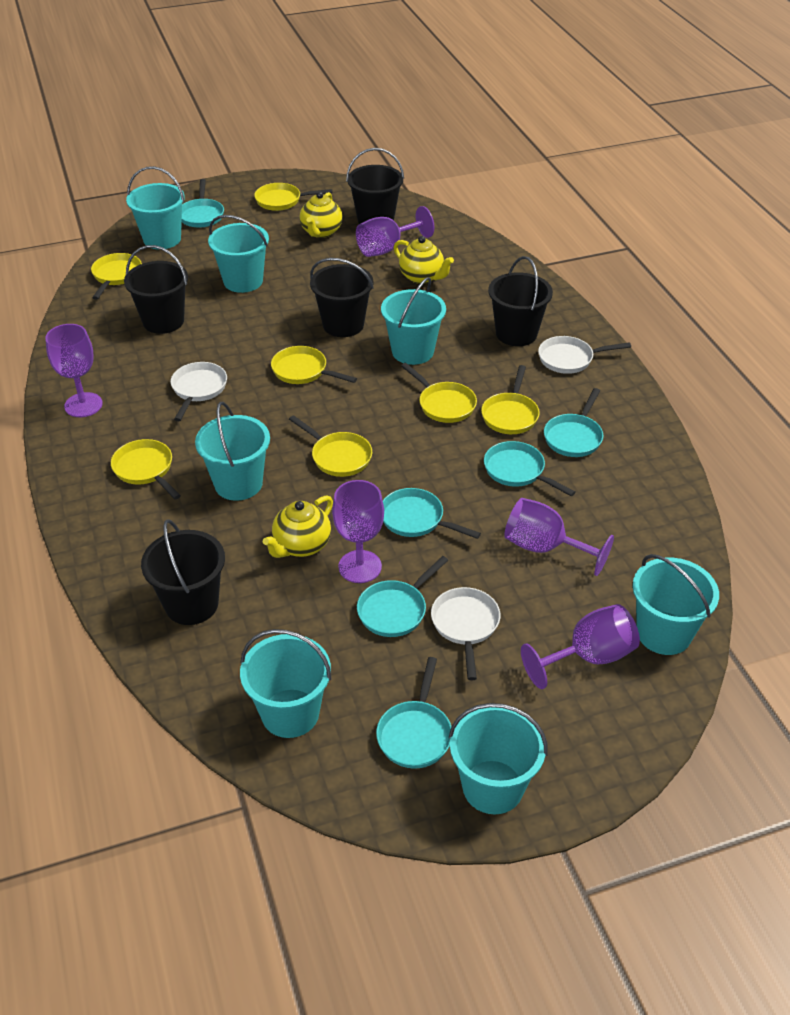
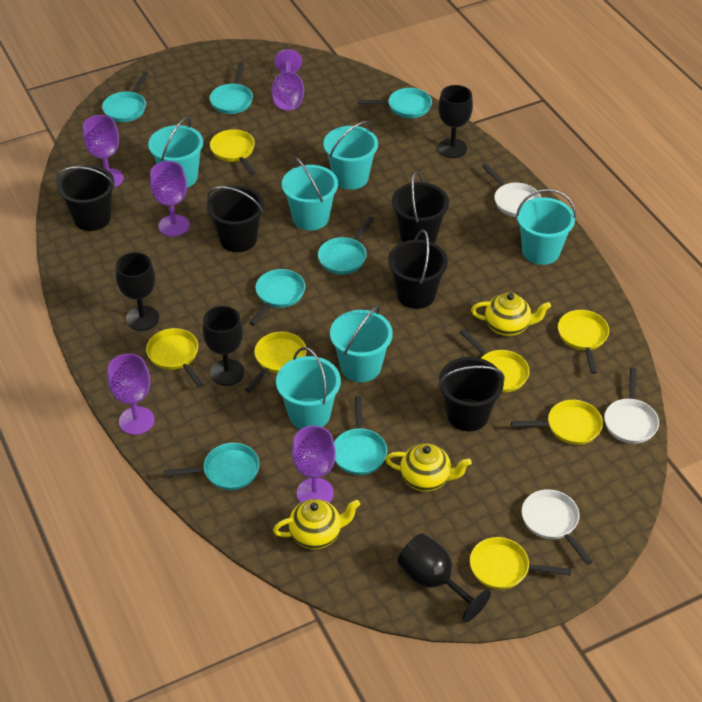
black goblet: 0 -> 4
turquoise bucket: 7 -> 6
turquoise pan: 6 -> 7

